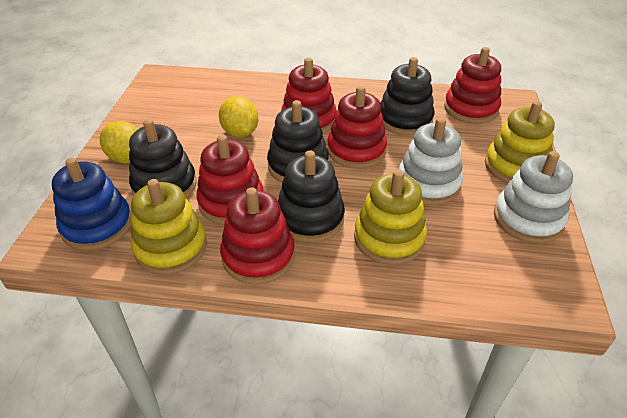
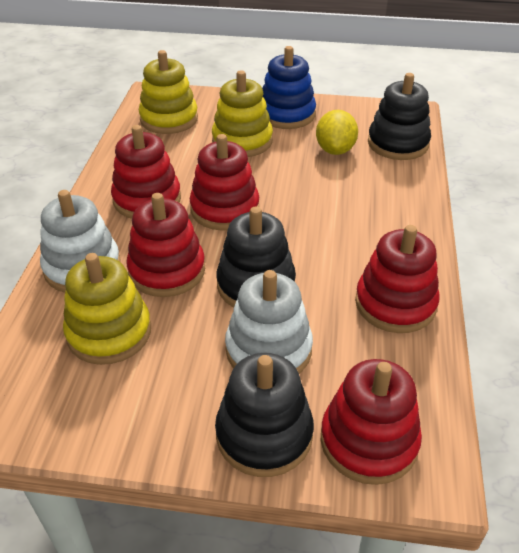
black stacking toy: 4 -> 3
yellow lemon: 2 -> 1

